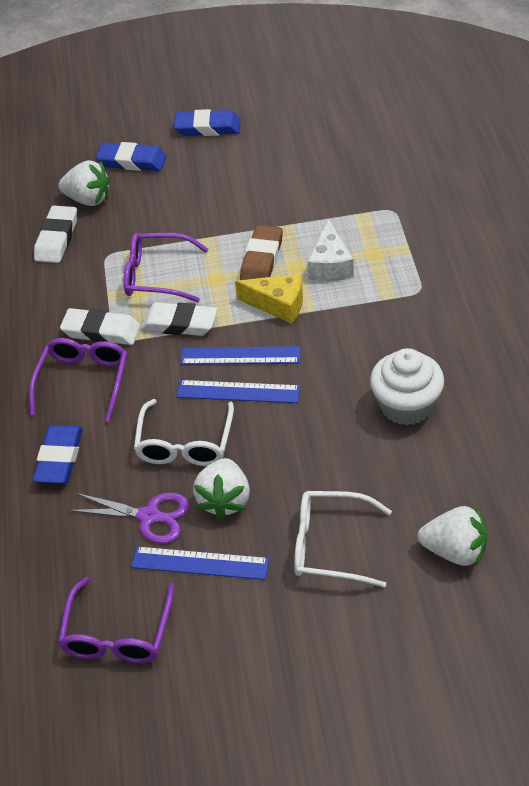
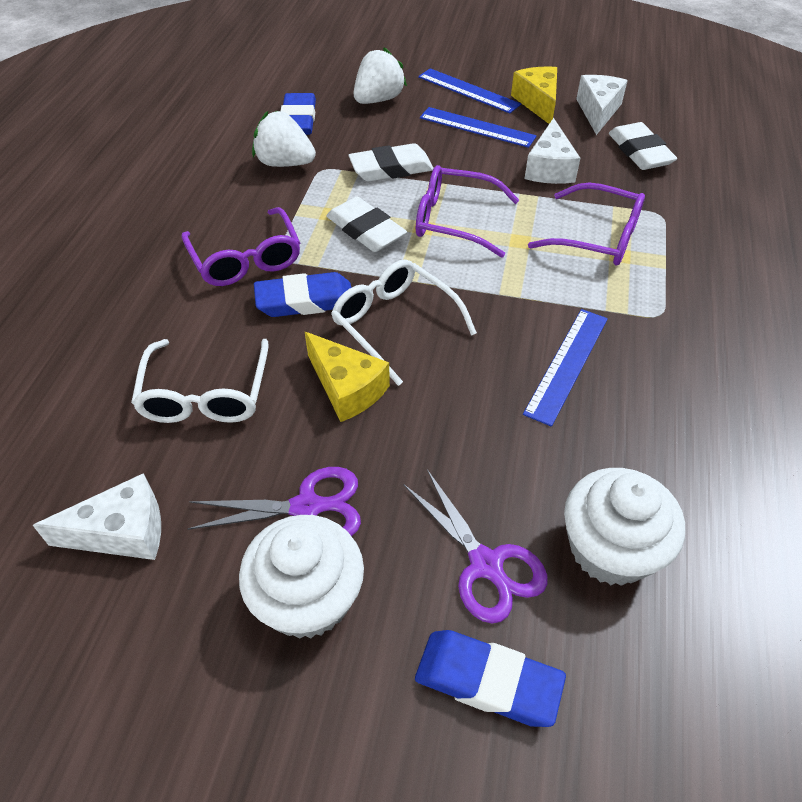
brown eraser: 1 -> 0
purple scissors: 1 -> 2
white cheese: 1 -> 3
white cupcake: 1 -> 2
white strawberry: 3 -> 2
yellow cheese: 1 -> 2

